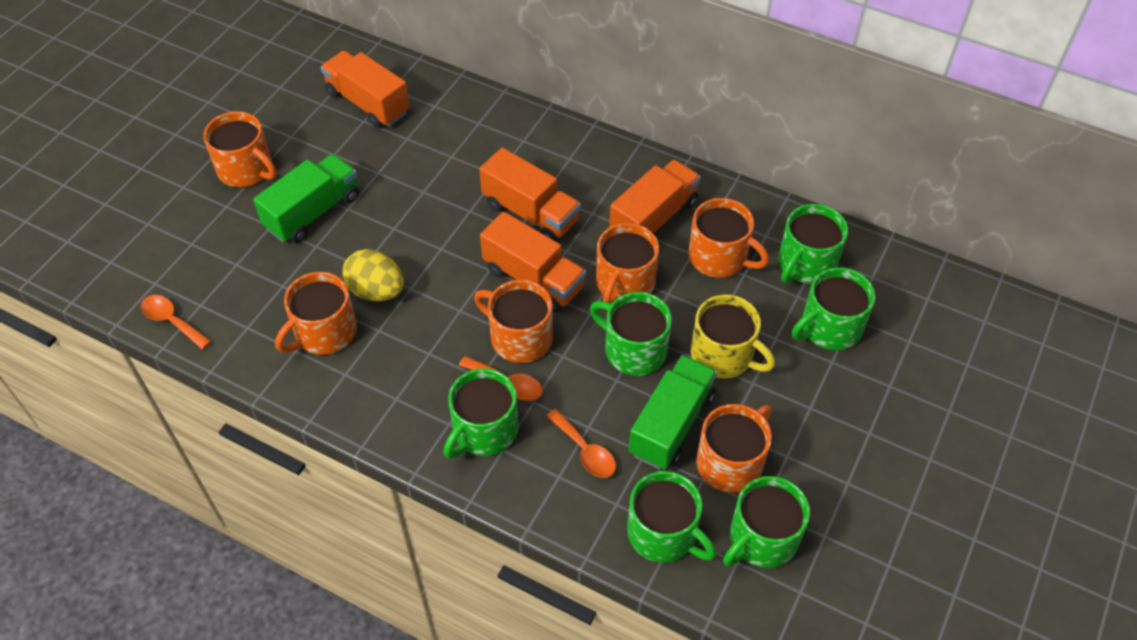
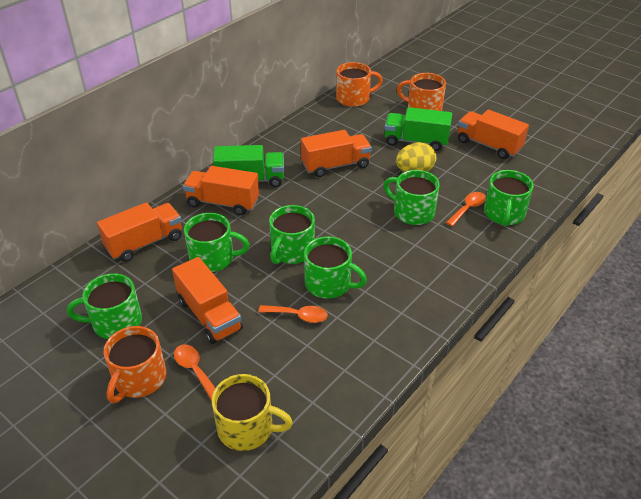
orange mug: 6 -> 3
orange truck: 4 -> 5

